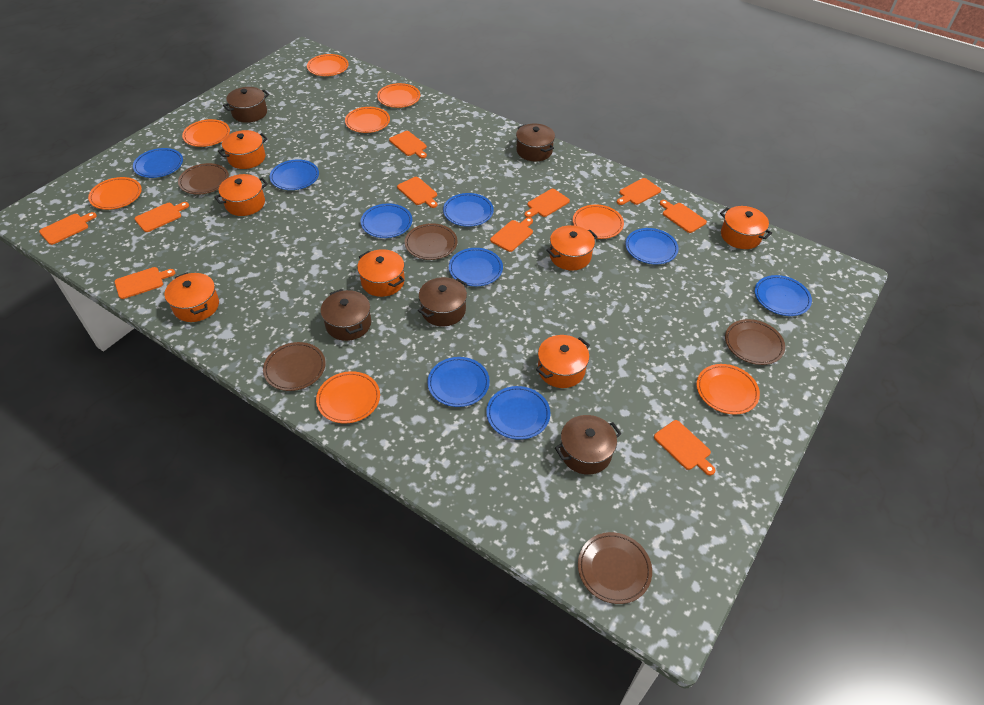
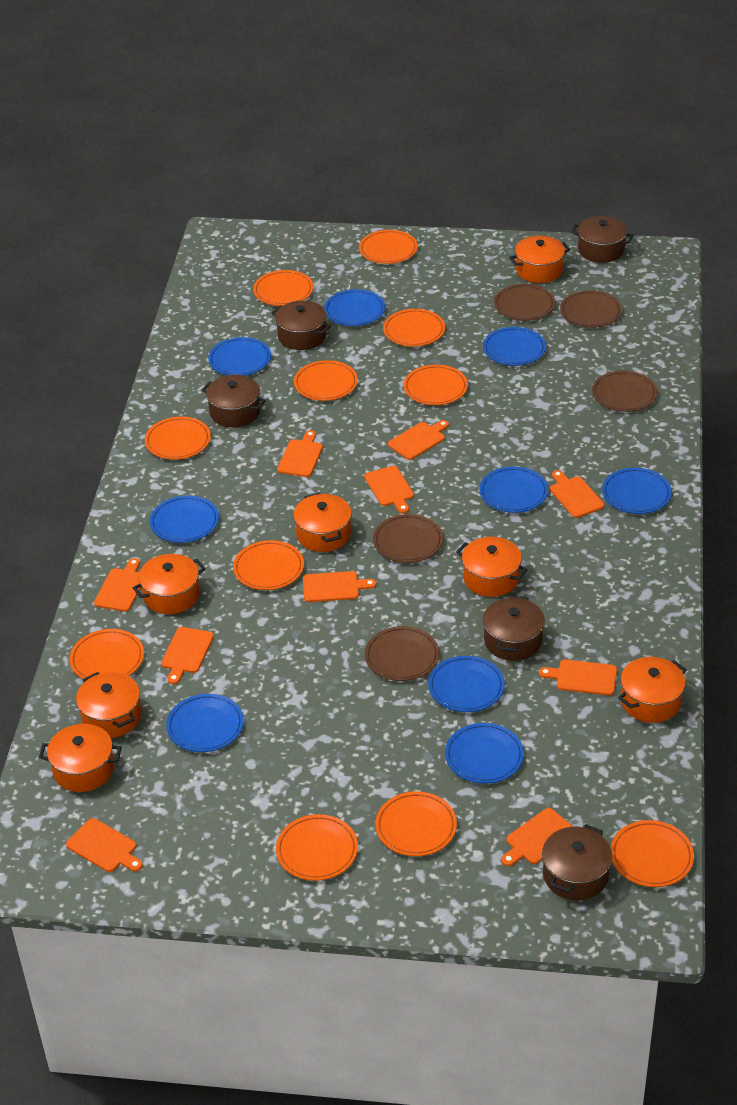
orange plate: 8 -> 11

